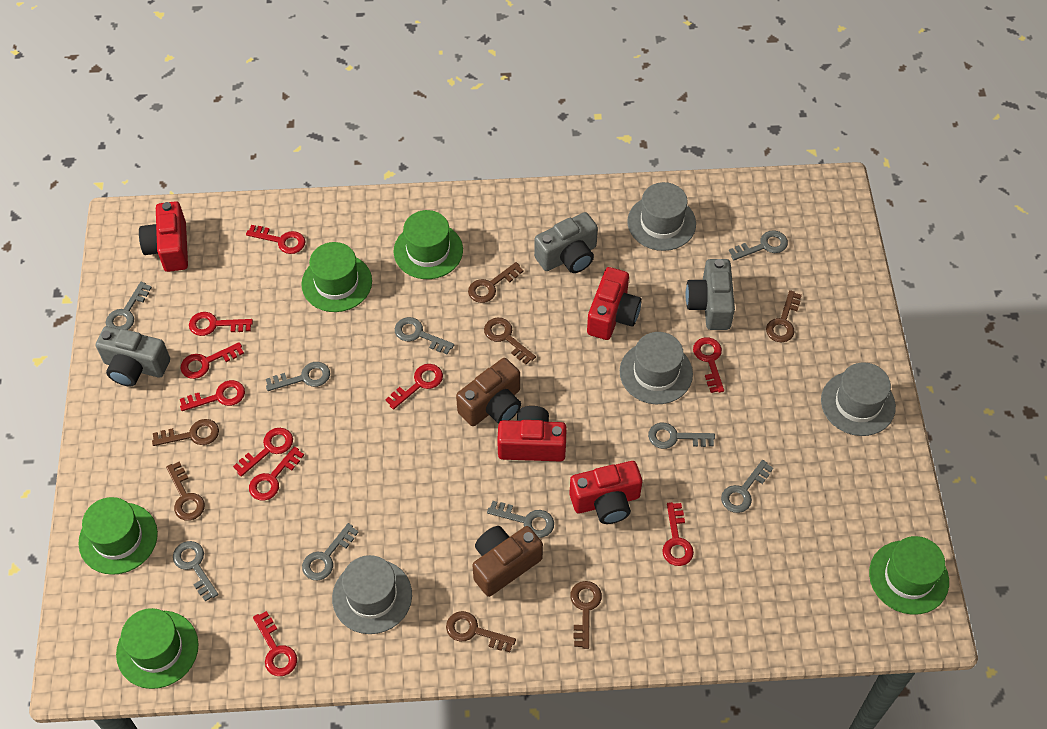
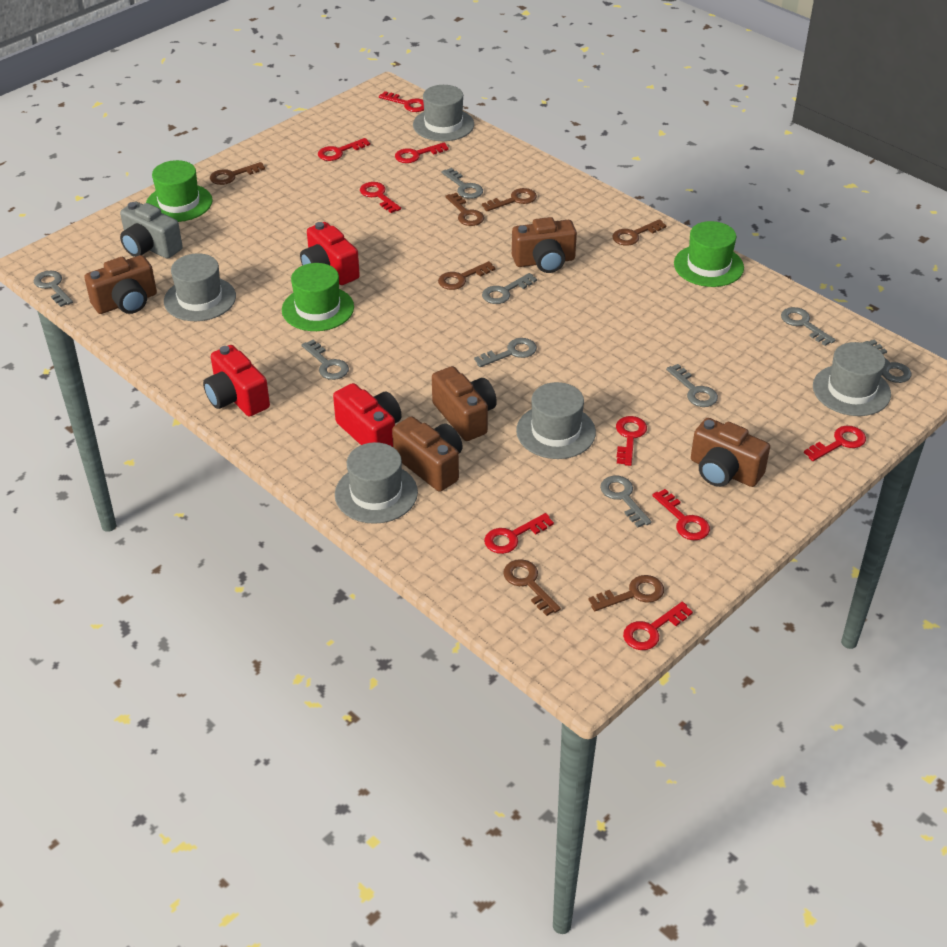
brown camera: 2 -> 5
green hat: 5 -> 3
grey camera: 3 -> 1
grey hat: 4 -> 5
red camera: 4 -> 3
red key: 10 -> 9

